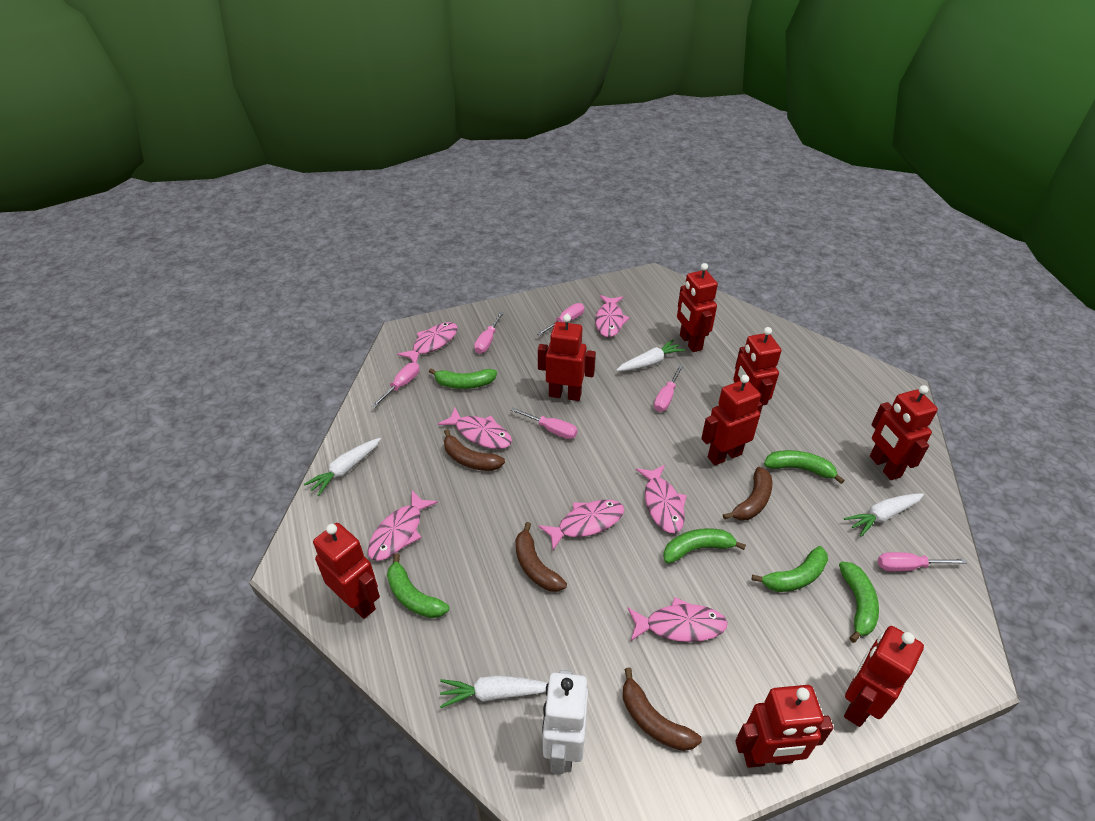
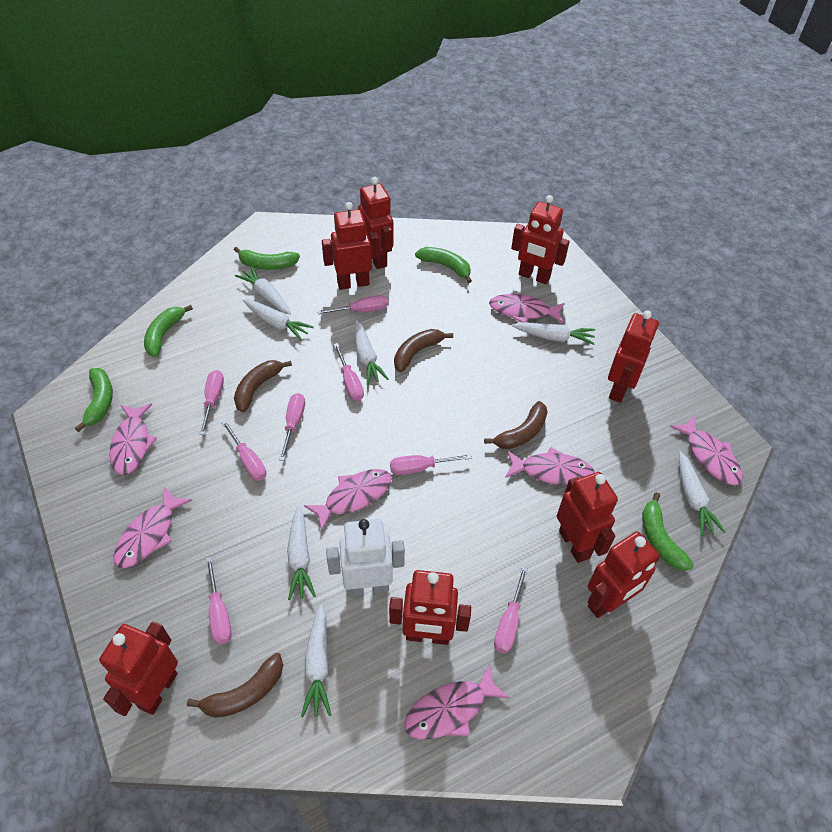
green banana: 6 -> 5
pink screwdriver: 6 -> 8
white carrot: 4 -> 7

